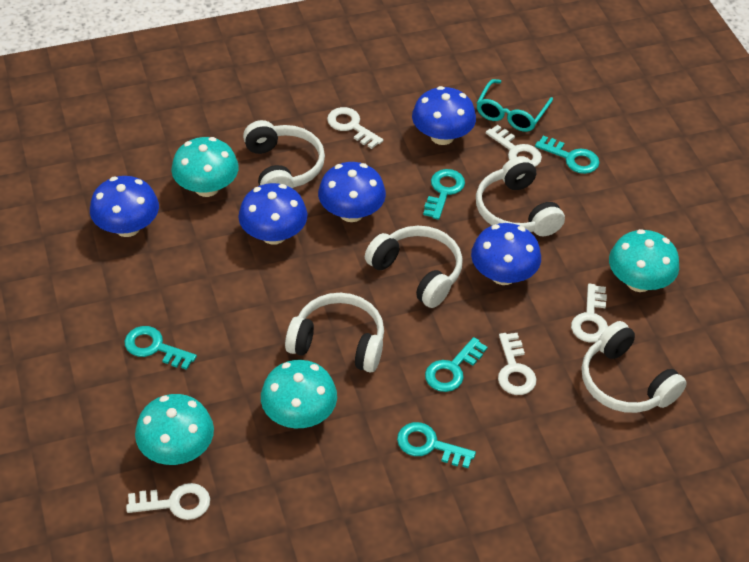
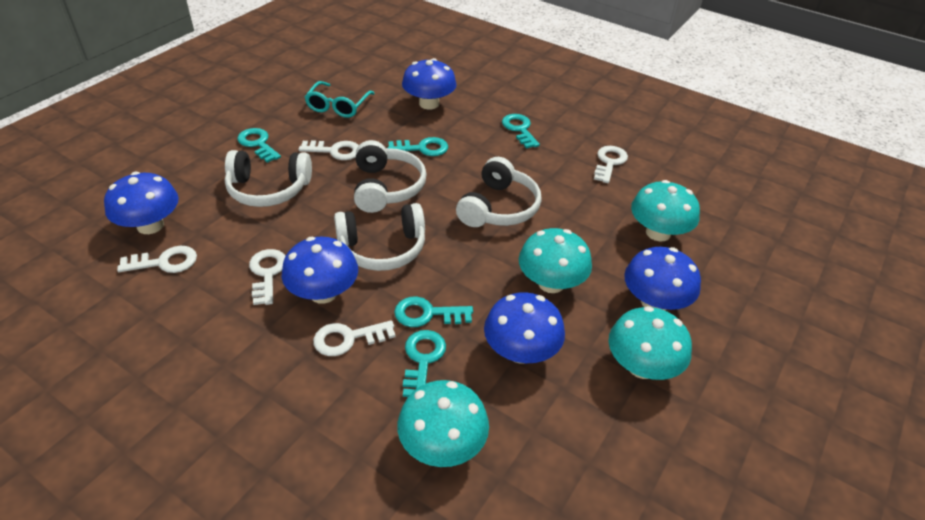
white headphones: 5 -> 4

